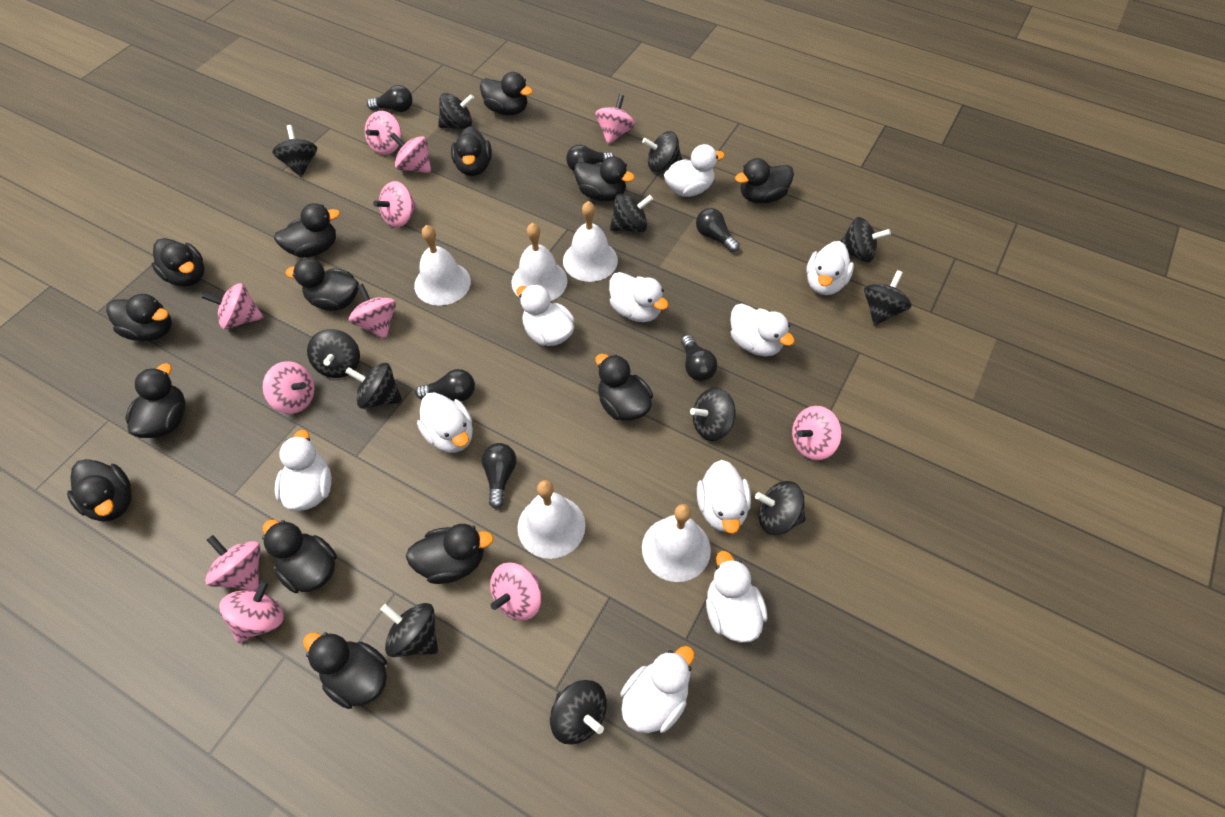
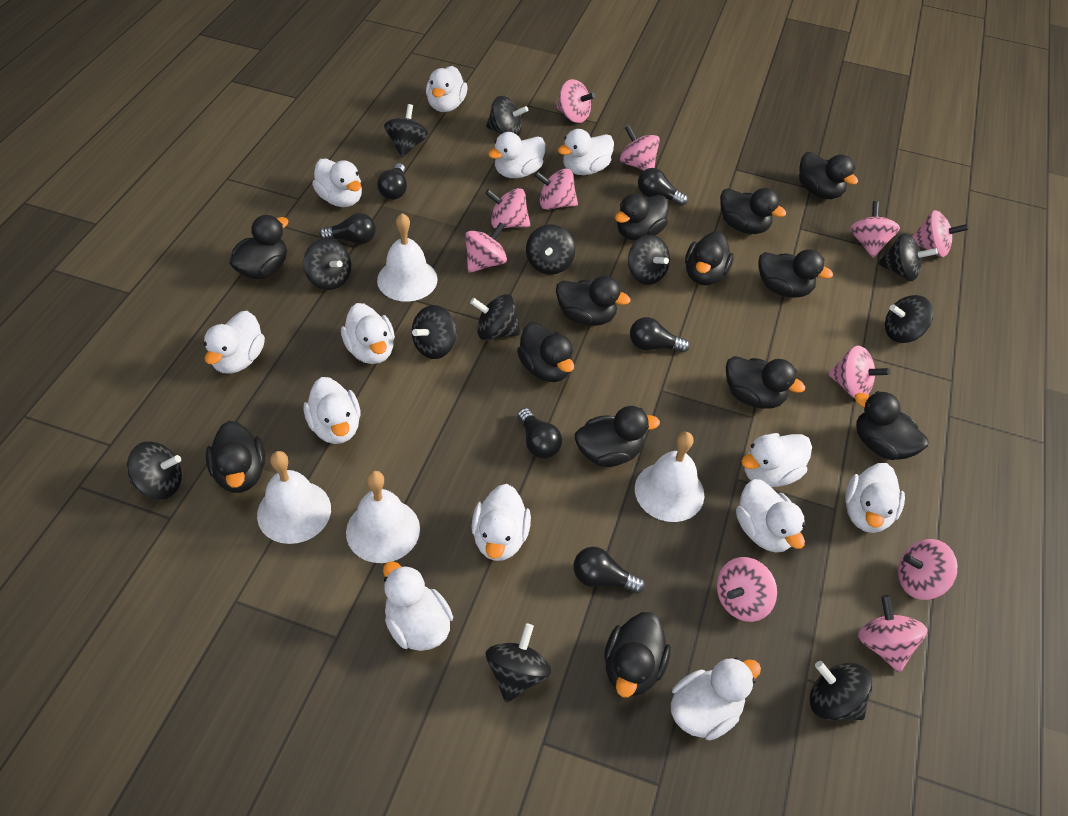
black duck: 14 -> 13
white bell: 5 -> 4
white duck: 10 -> 13

